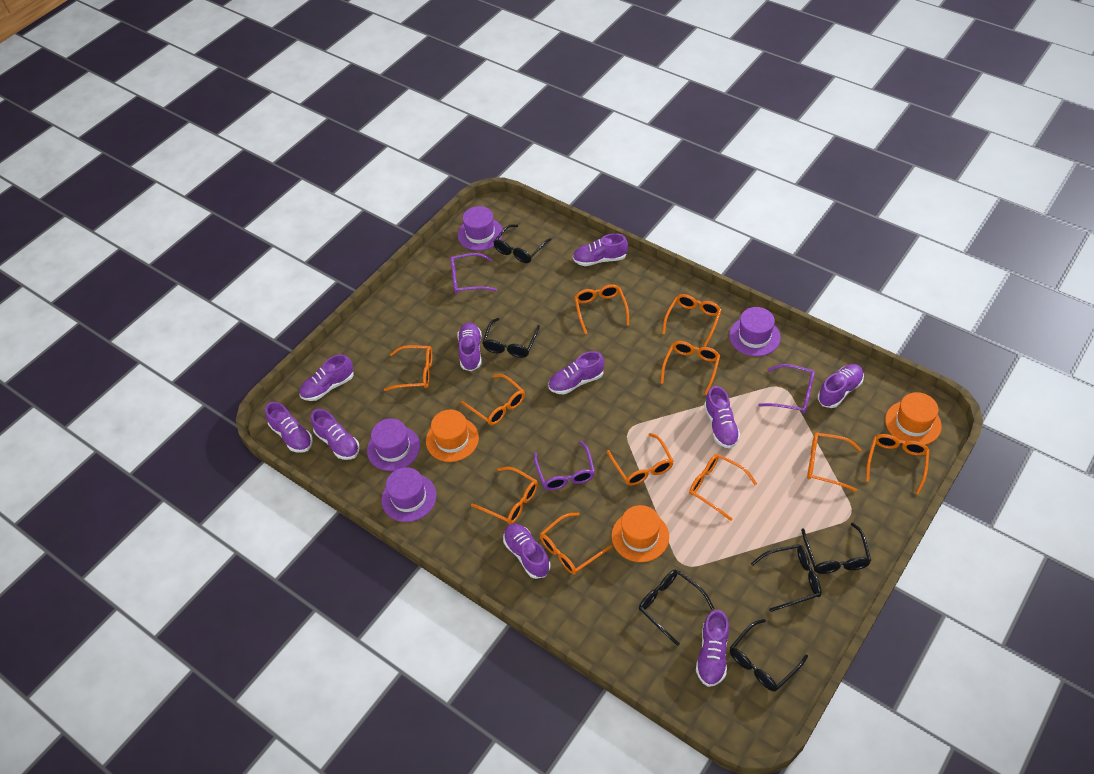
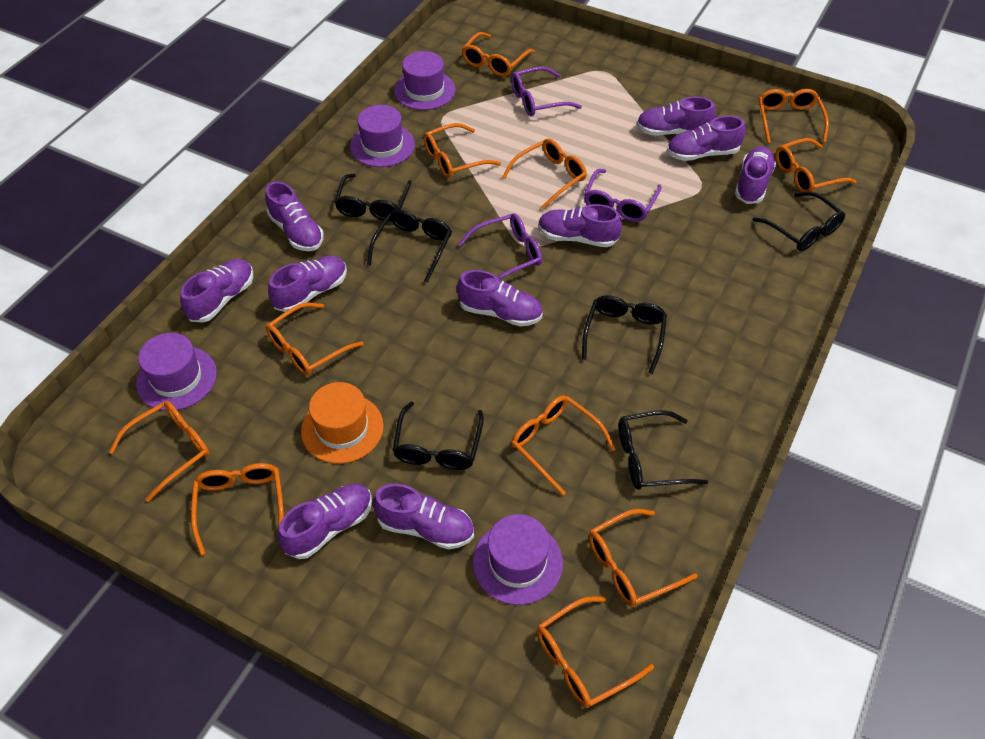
orange hat: 3 -> 1

